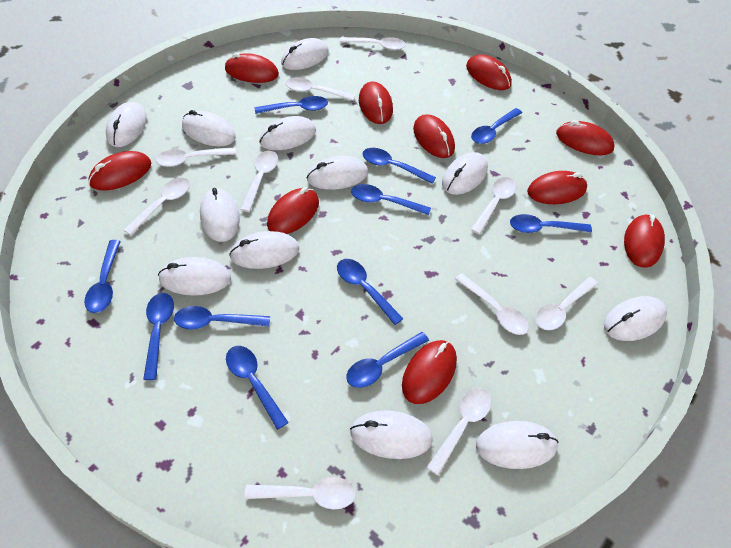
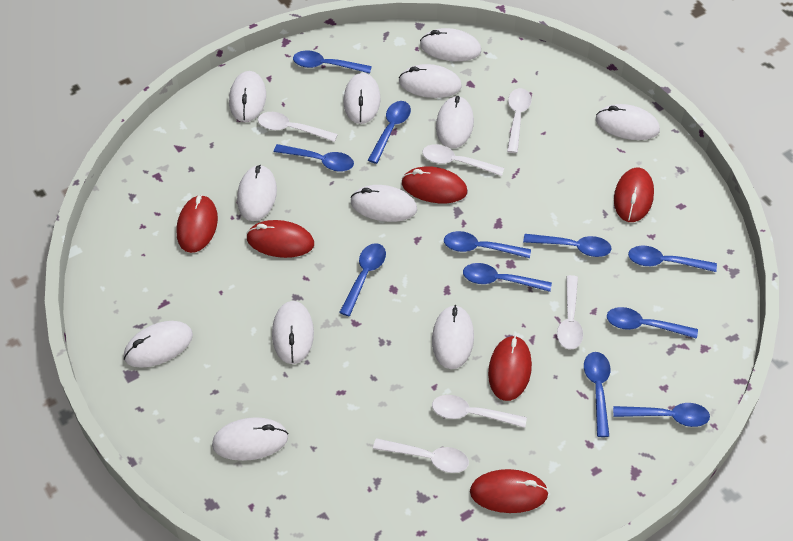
red mouse: 10 -> 6
white spoon: 10 -> 6

